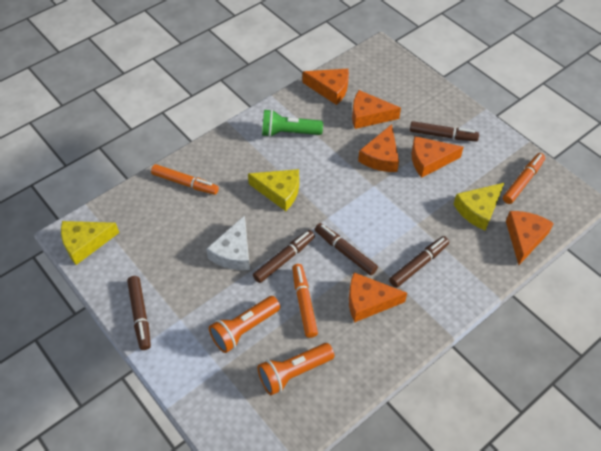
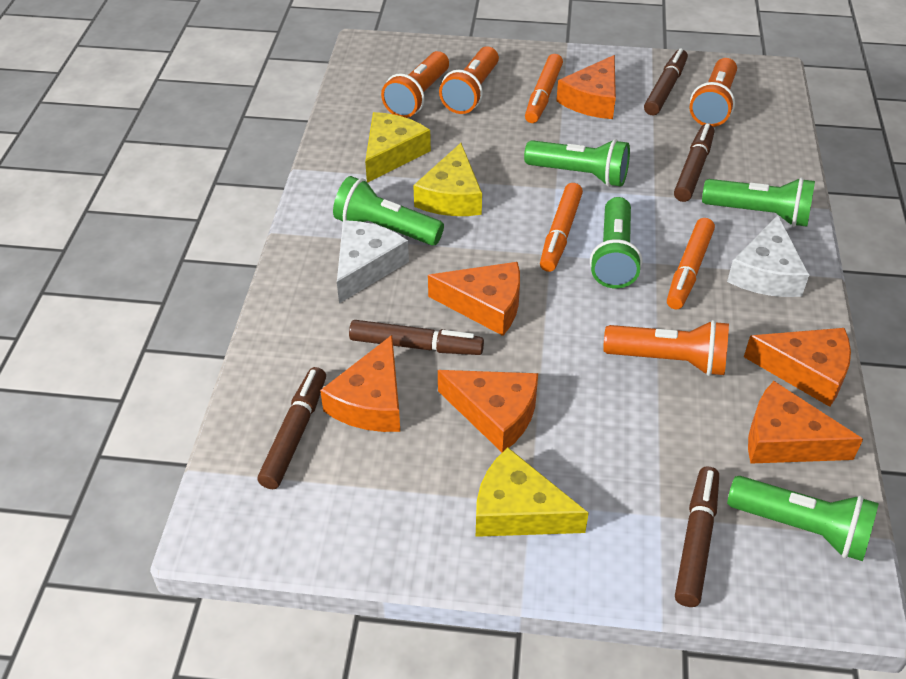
green flashlight: 1 -> 5
orange flashlight: 2 -> 4
white cheese: 1 -> 2

